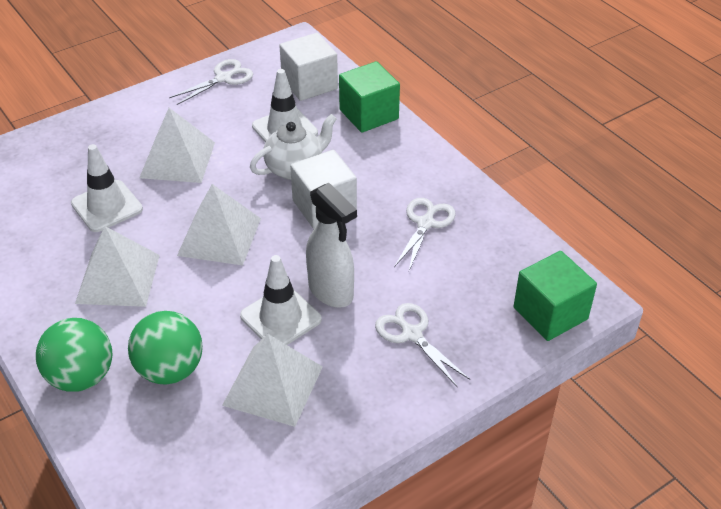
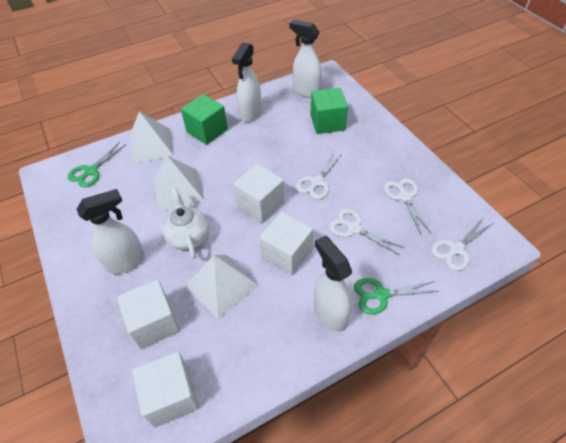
green ball: 2 -> 0
green scissors: 0 -> 2
white cube: 2 -> 4
white pyramid: 4 -> 3
white scissors: 3 -> 4
white spray bottle: 1 -> 4
white traffic cone: 3 -> 0

